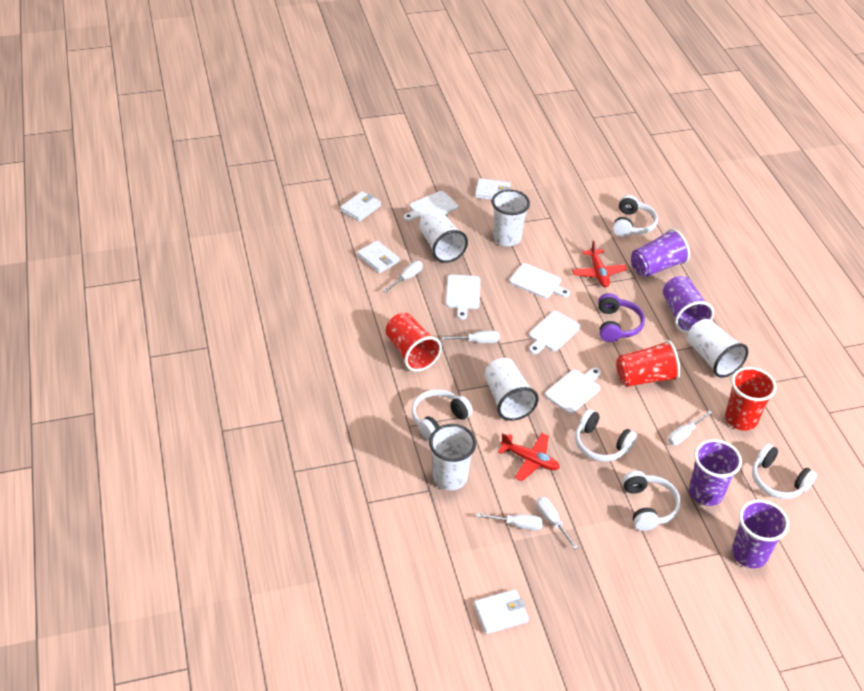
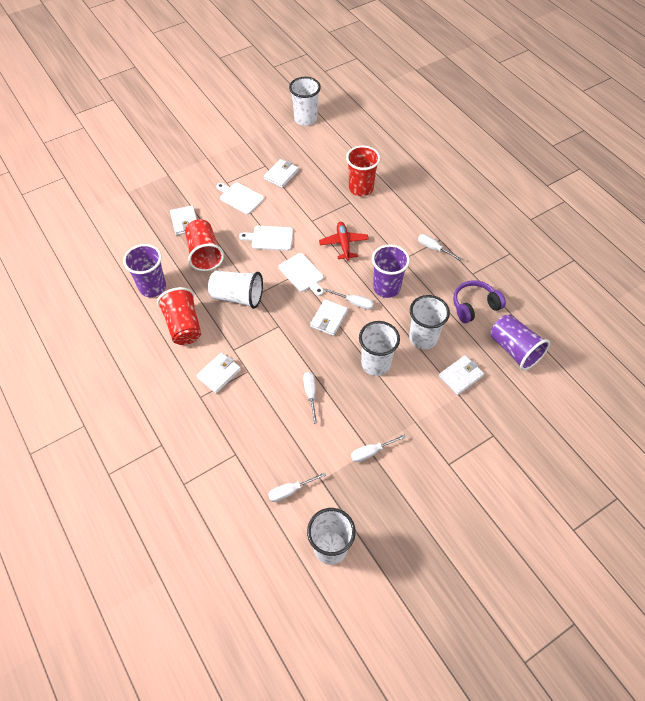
purple cup: 4 -> 3
red plane: 2 -> 1
white cutting board: 5 -> 3
white headphones: 5 -> 0
white wallet: 4 -> 5

